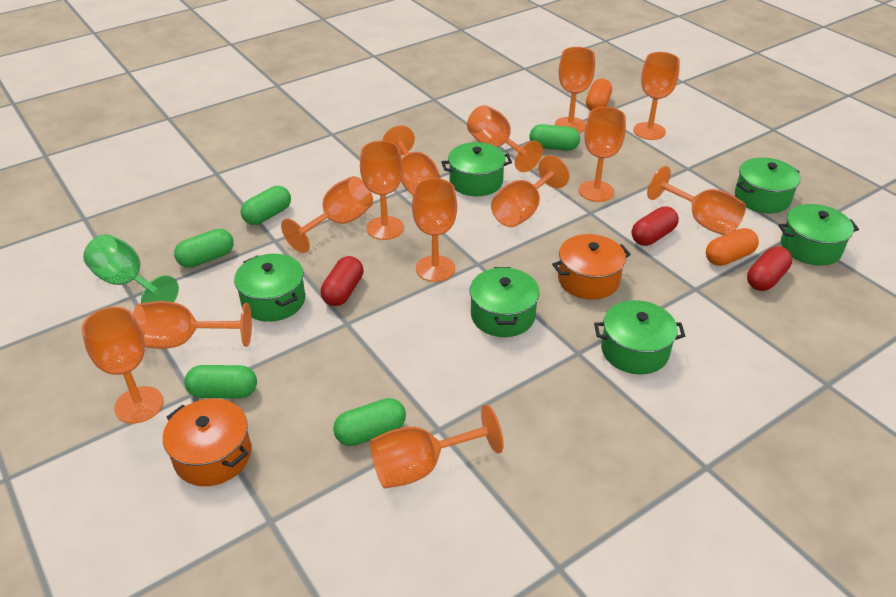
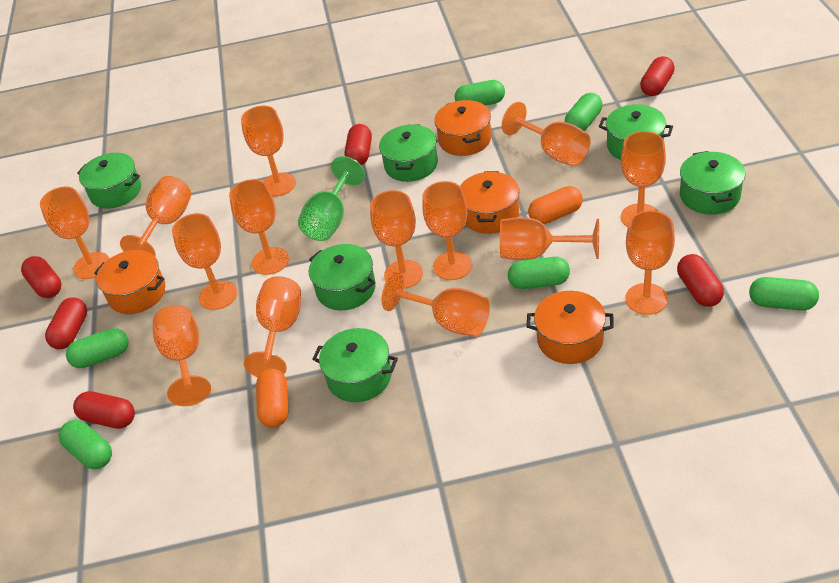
green capsule: 5 -> 6
orange goblet: 13 -> 14
orange pot: 2 -> 4
red capsule: 3 -> 6

